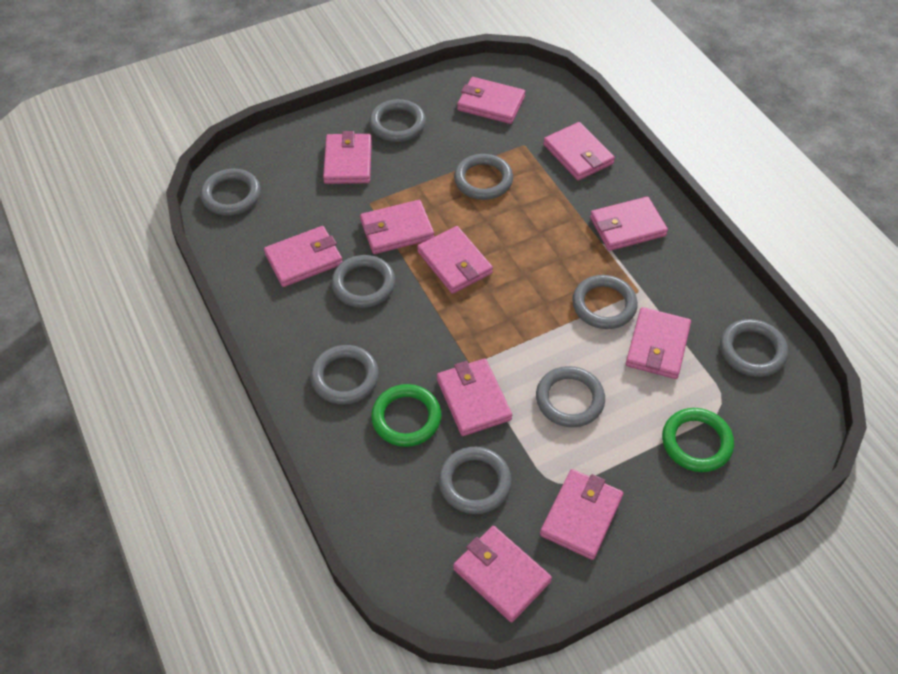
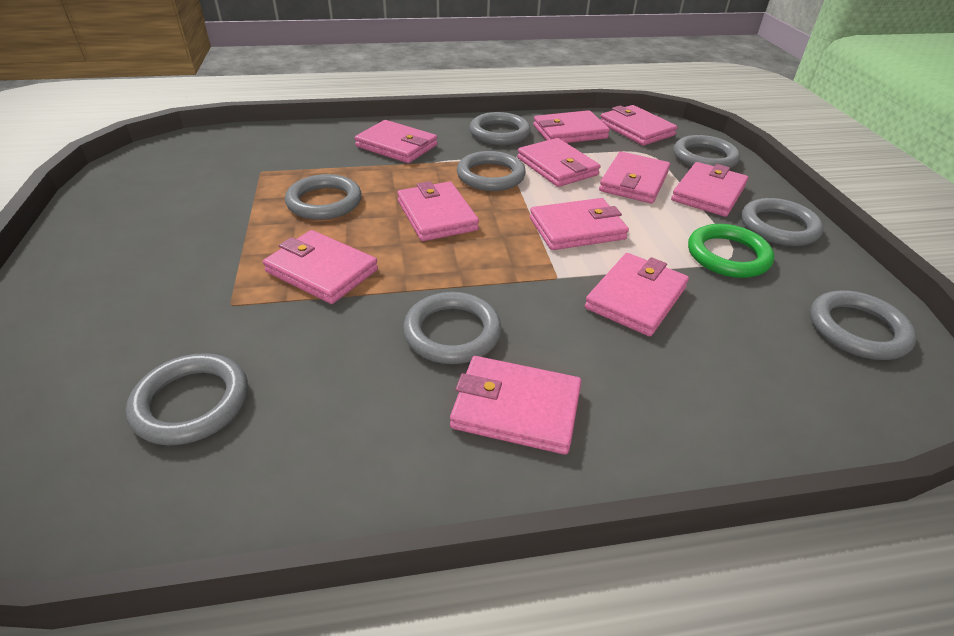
green ring: 2 -> 1
grey ring: 9 -> 8

